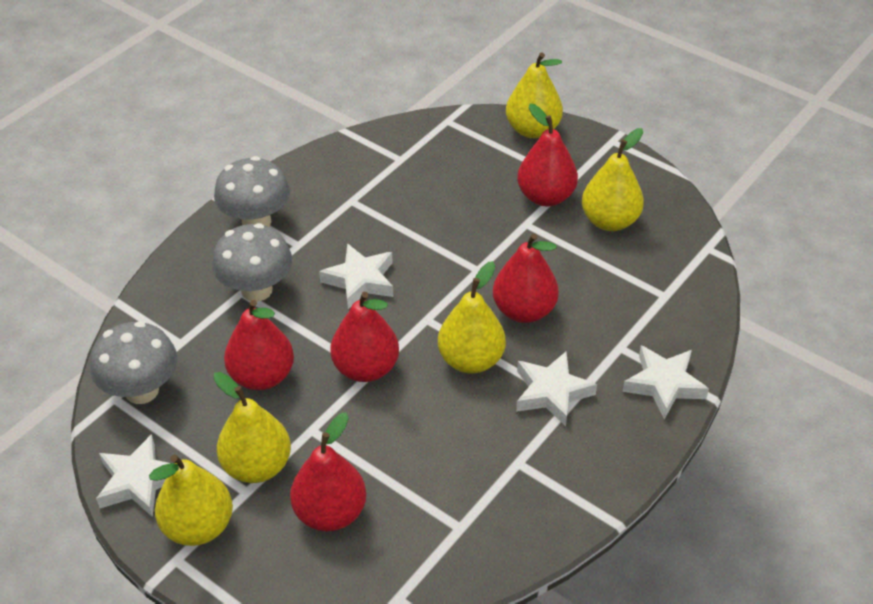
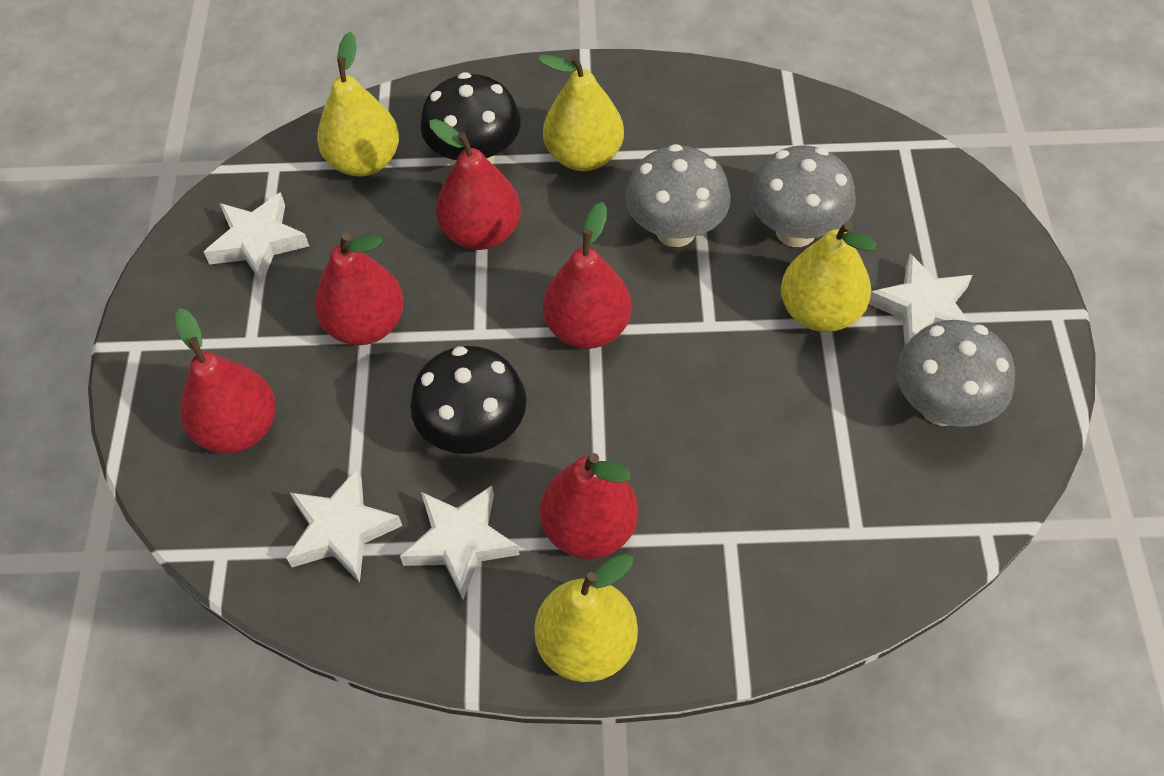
black mushroom: 0 -> 2
yellow pear: 5 -> 4

